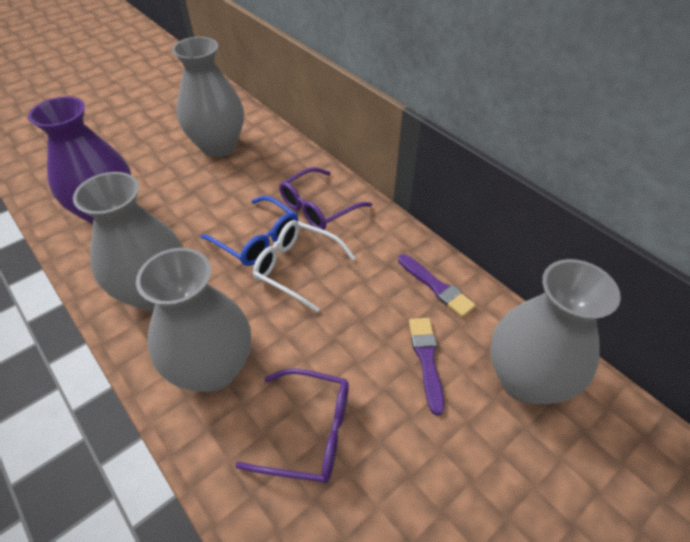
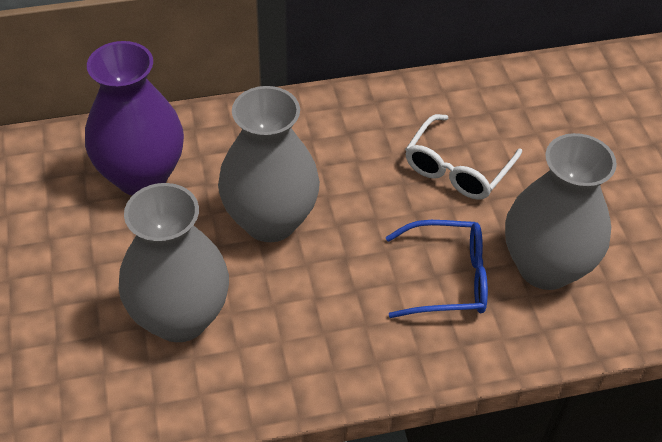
grey vase: 4 -> 3
purple brush: 2 -> 0
purple glasses: 2 -> 0

